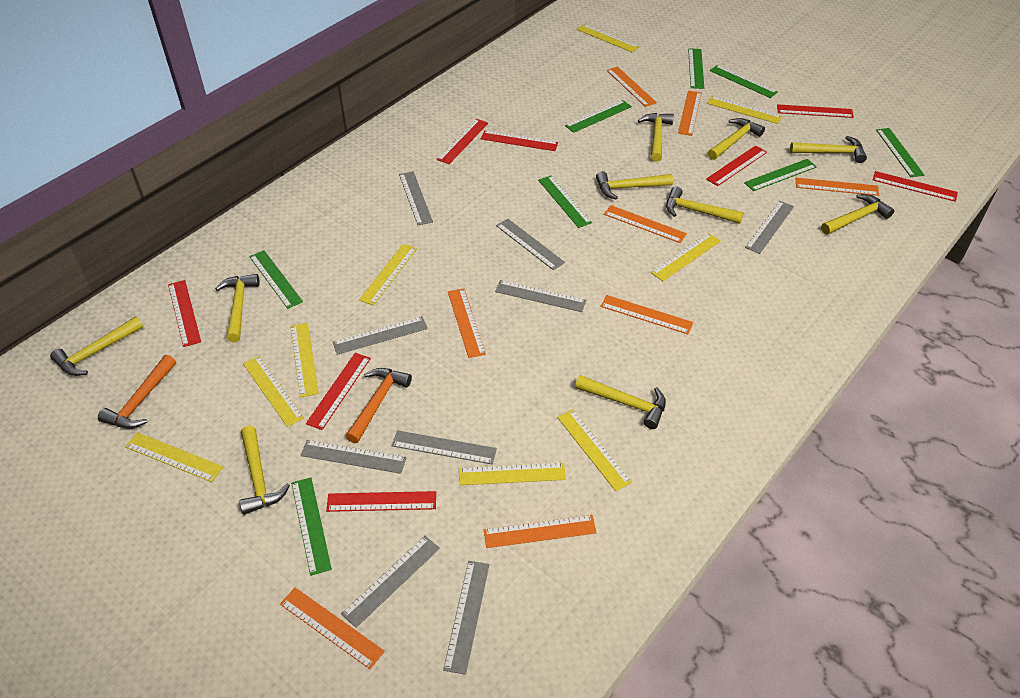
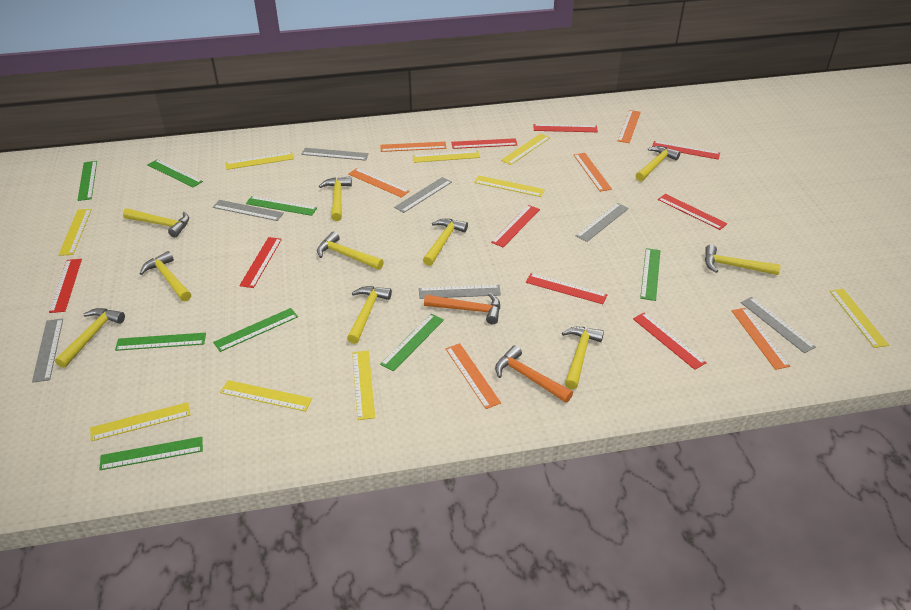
grey ruler: 9 -> 7
orange ruler: 8 -> 6
red ruler: 8 -> 9

